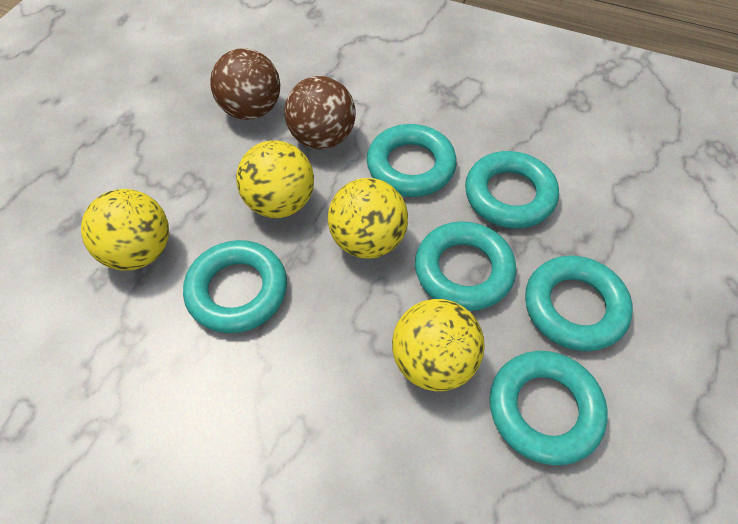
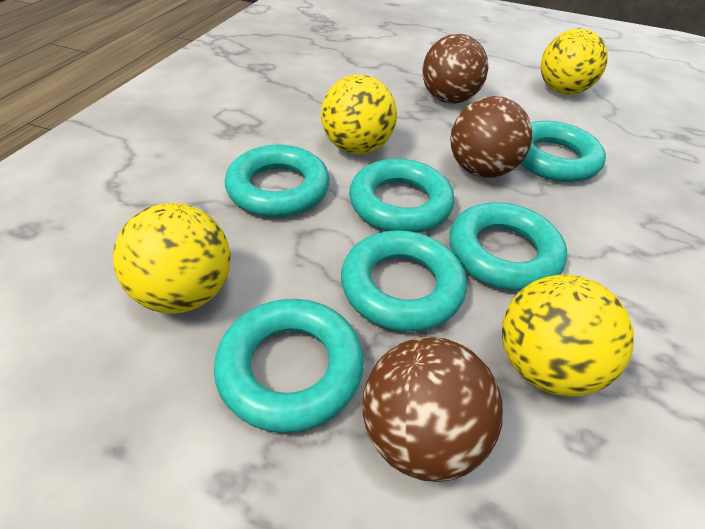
brown ball: 2 -> 3

